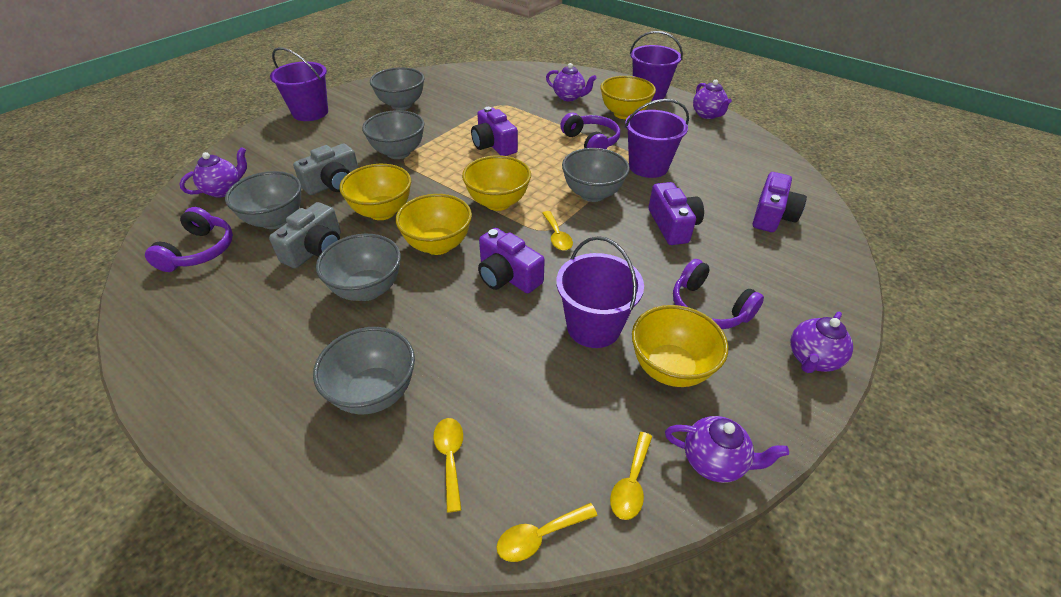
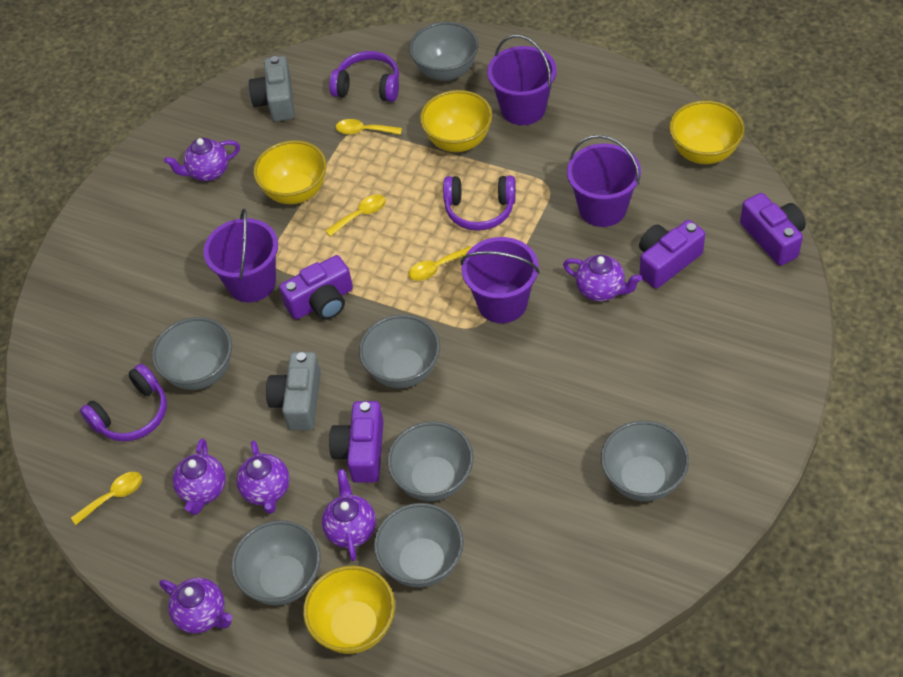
grey bowl: 6 -> 7
purple teapot: 5 -> 6
yellow bowl: 5 -> 4

